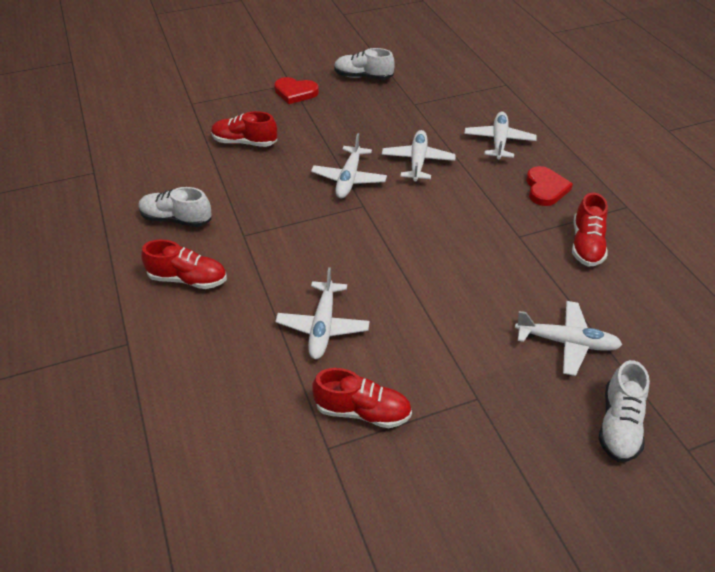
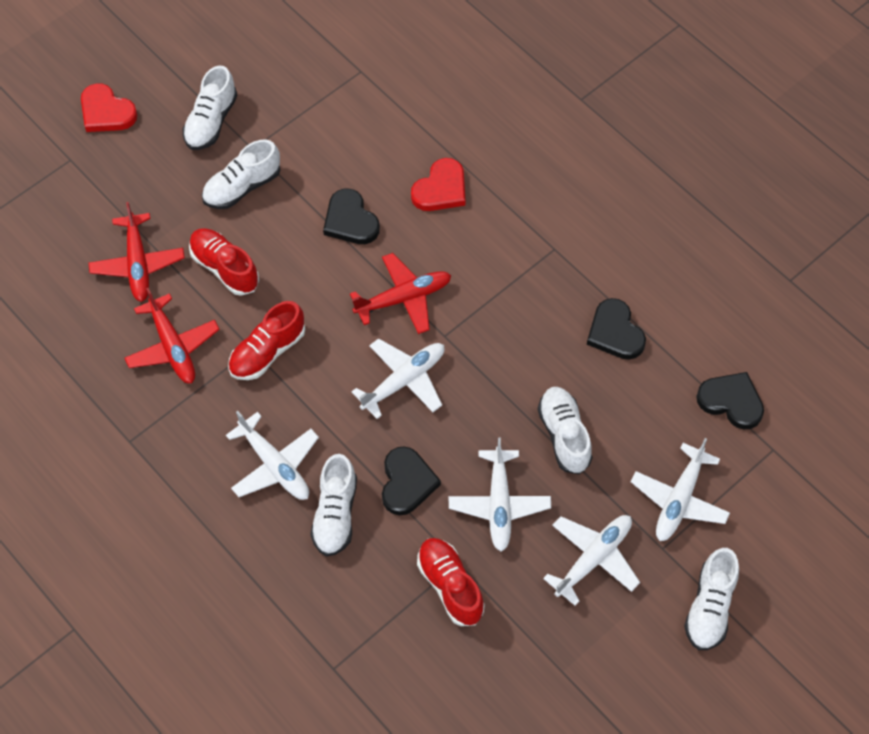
black heart: 0 -> 4
red plane: 0 -> 3
red shoe: 4 -> 3
white shoe: 3 -> 5

